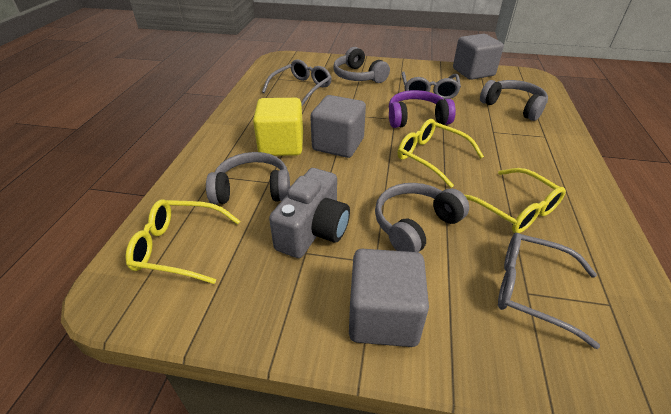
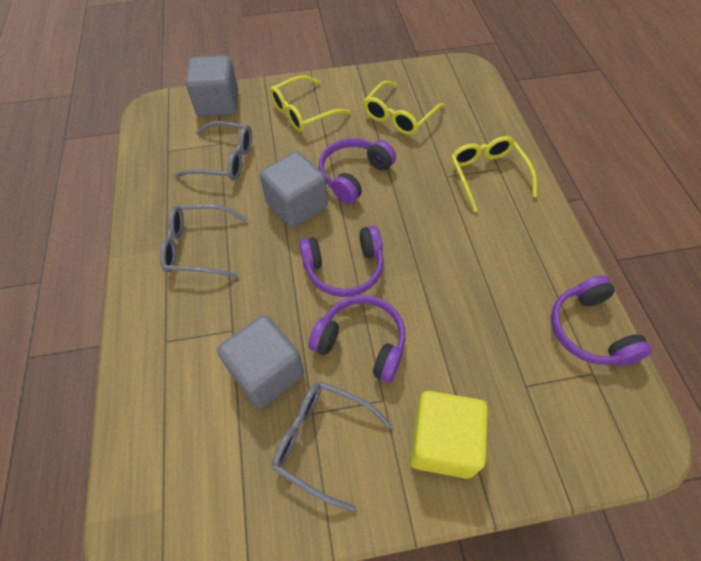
grey camera: 1 -> 0
grey headphones: 4 -> 0
purple headphones: 1 -> 4

